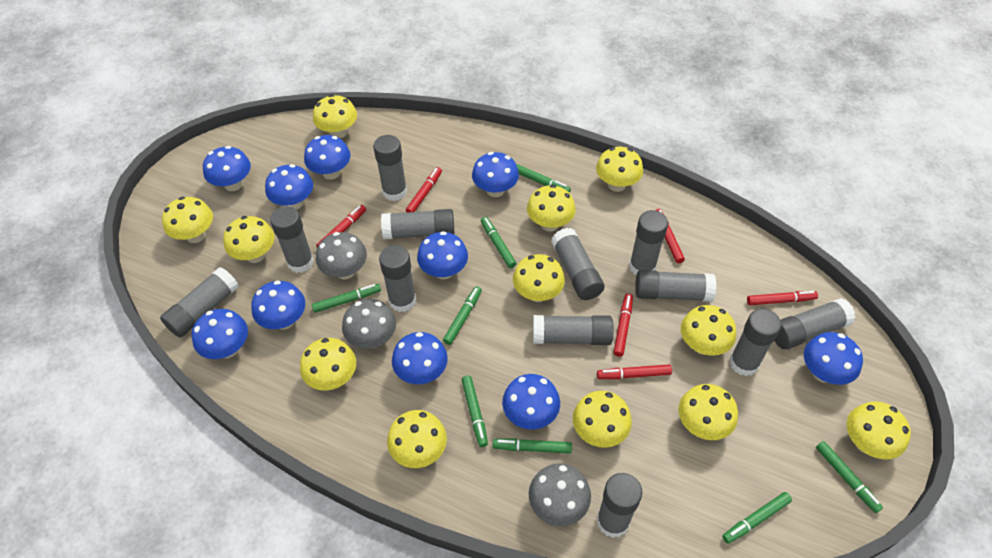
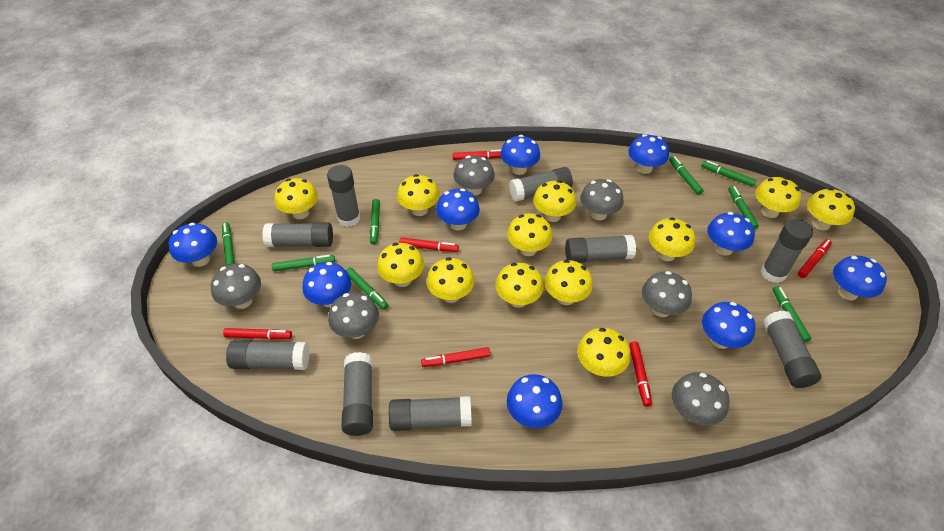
blue mushroom: 10 -> 9
grey glue stick: 12 -> 9
grey mushroom: 3 -> 6

